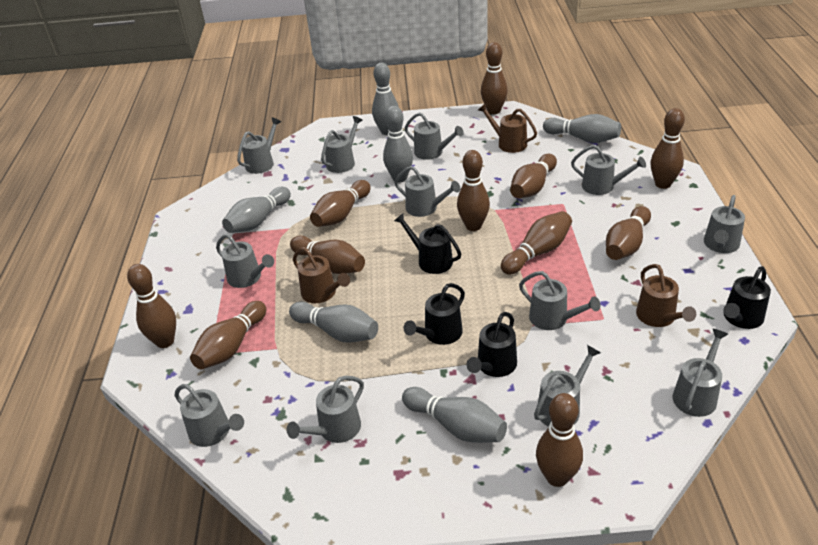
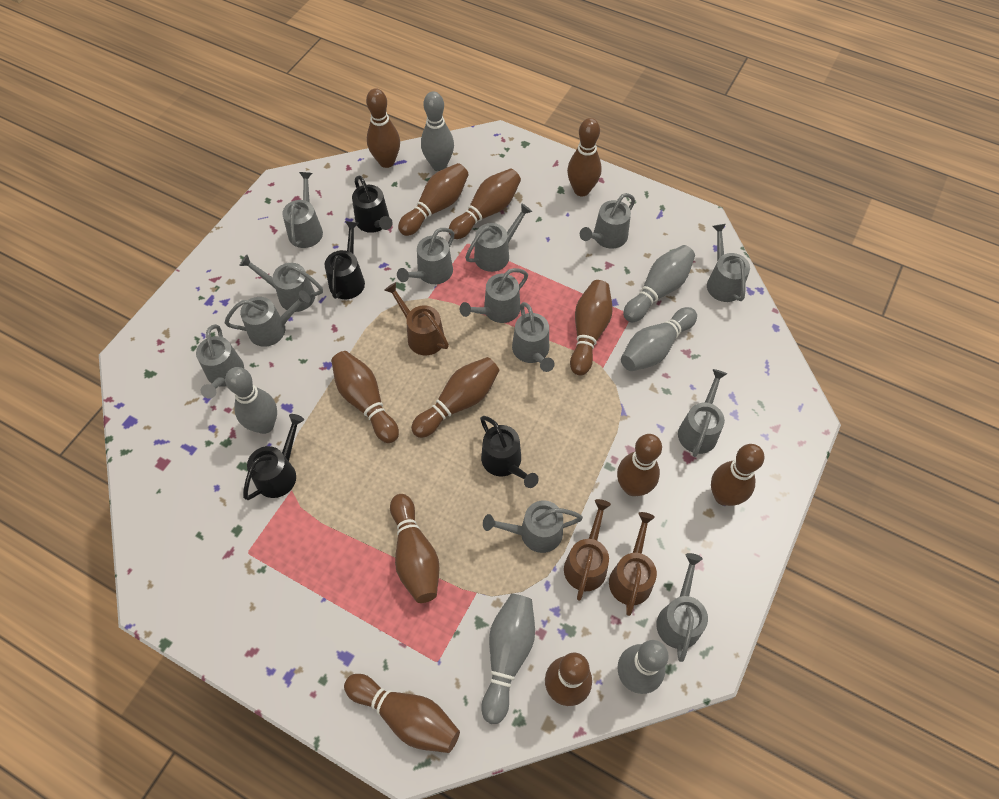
brown bowling pin: 11 -> 12
grey watering can: 12 -> 13

